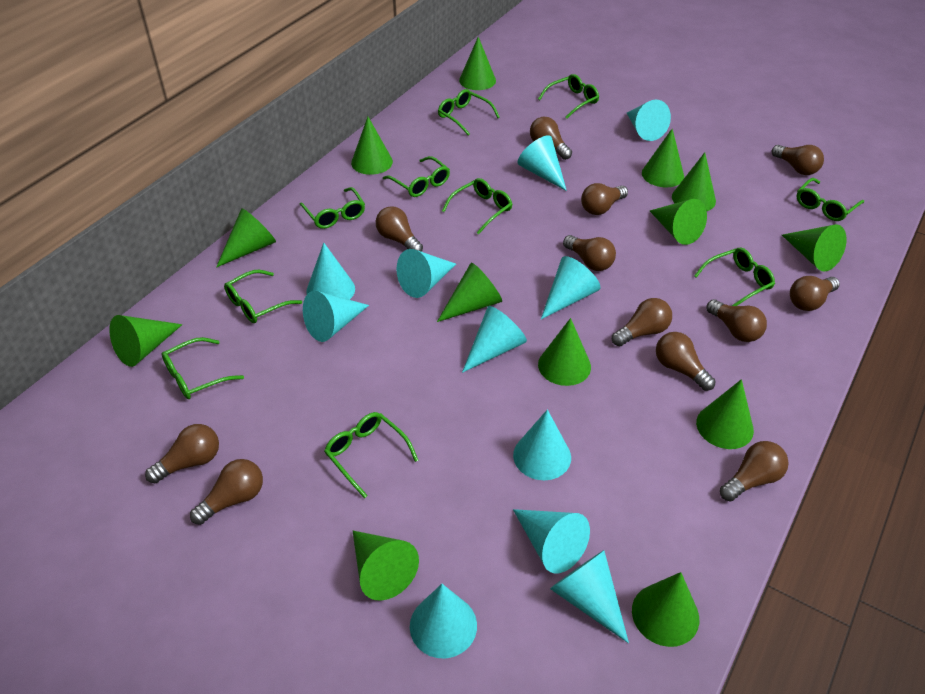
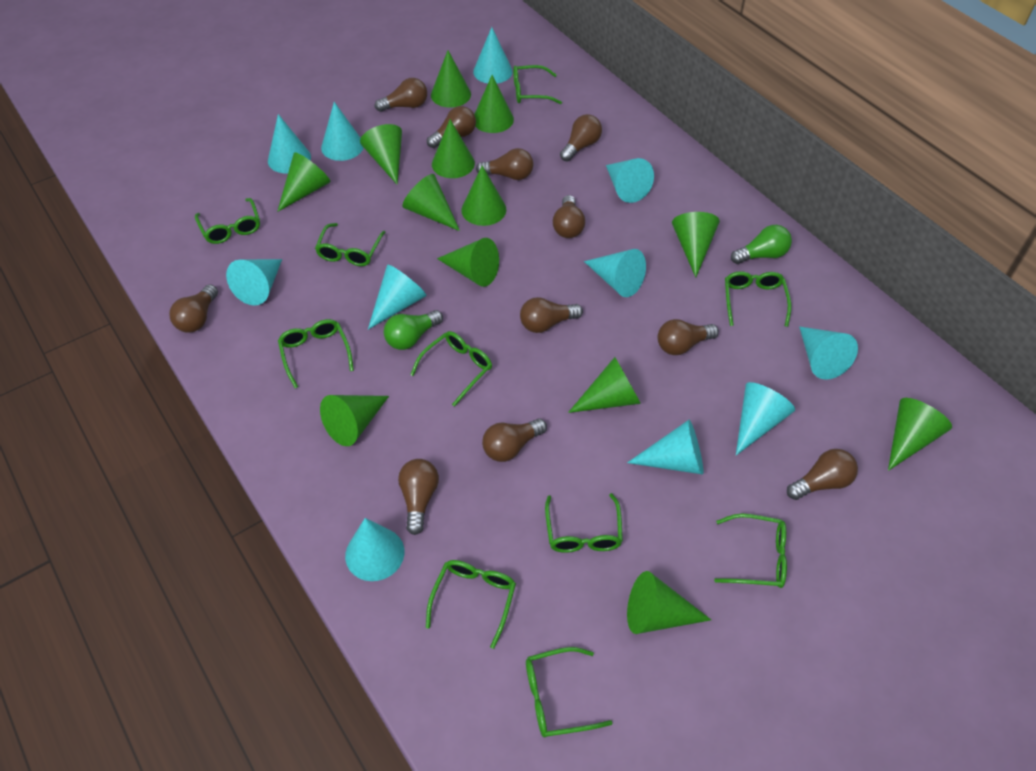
brown light bulb: 12 -> 11
green light bulb: 0 -> 2

